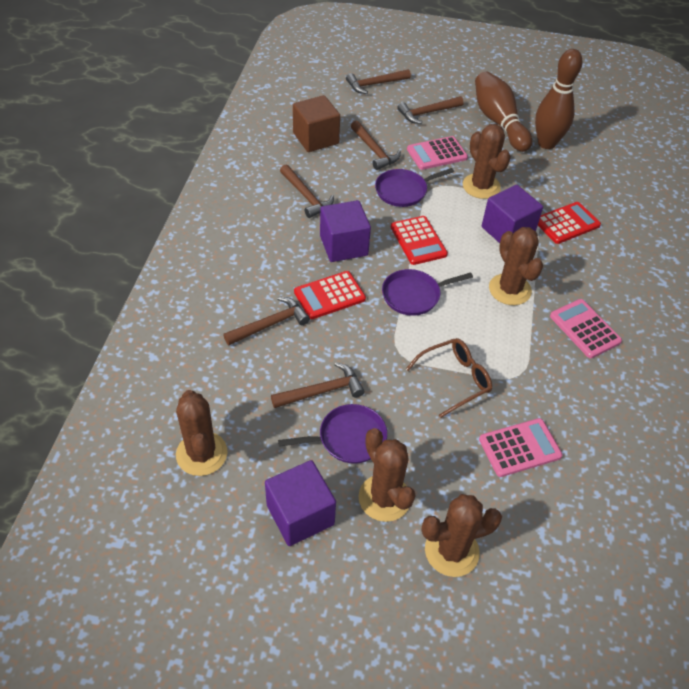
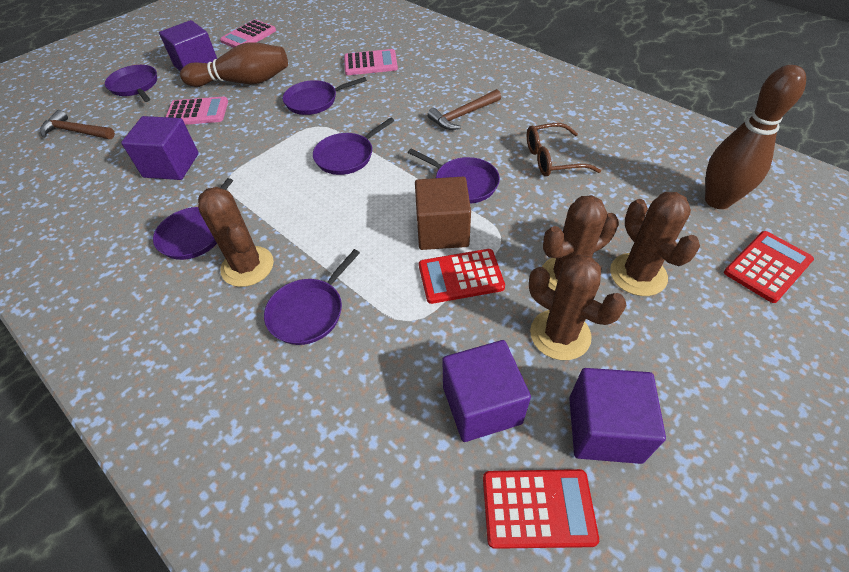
brown cactus: 5 -> 4
brown hammer: 6 -> 2
purple cube: 3 -> 4
purple pan: 3 -> 6

